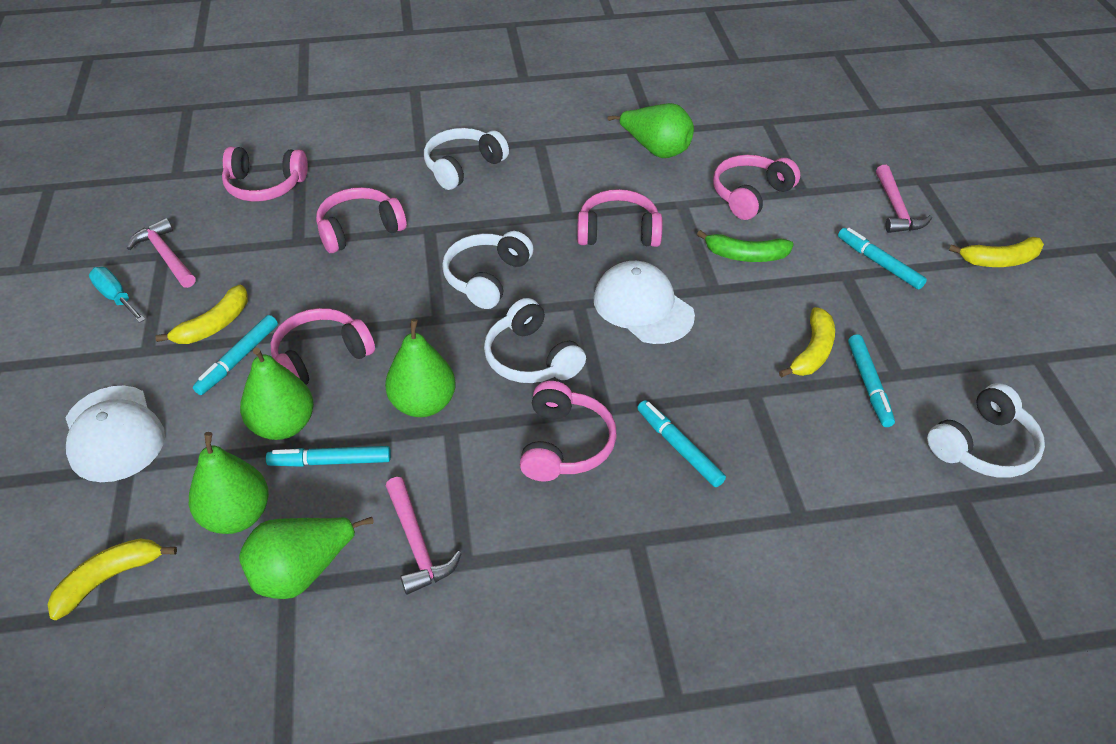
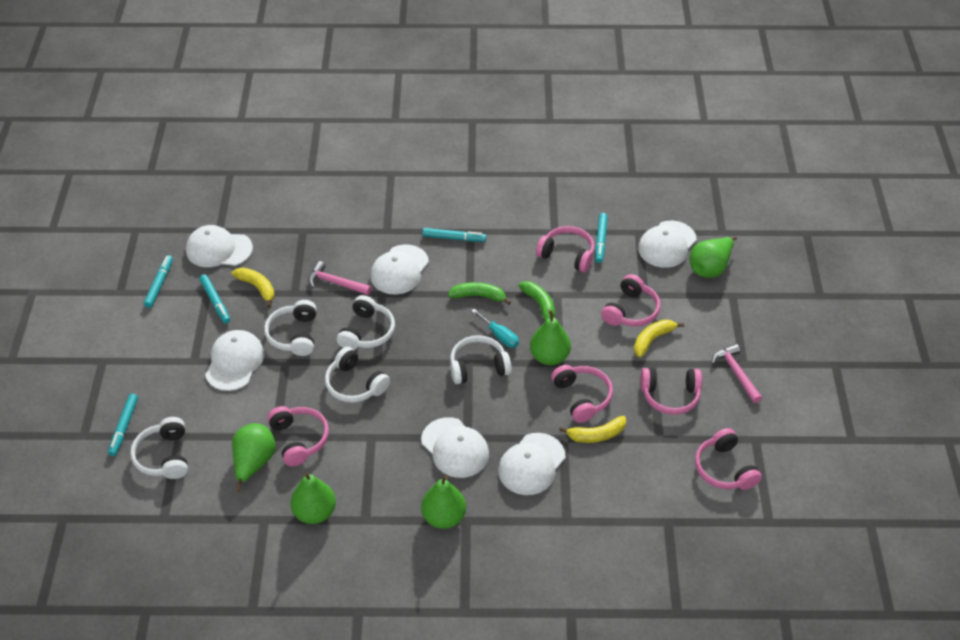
green banana: 1 -> 2
pink hammer: 3 -> 2
white cap: 2 -> 6
white headphones: 4 -> 5
yellow banana: 4 -> 3

